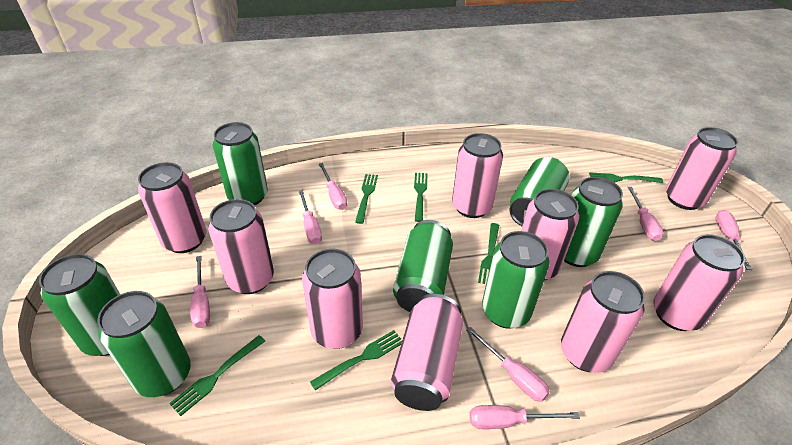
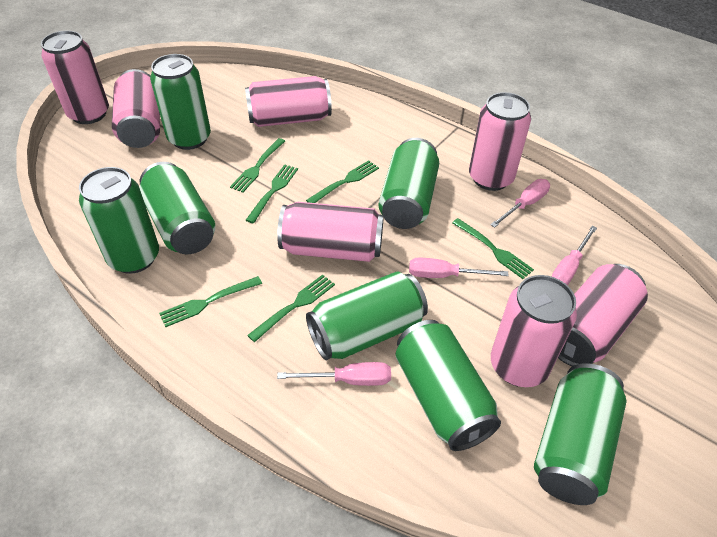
pink can: 9 -> 7
pink screwdriver: 7 -> 4

